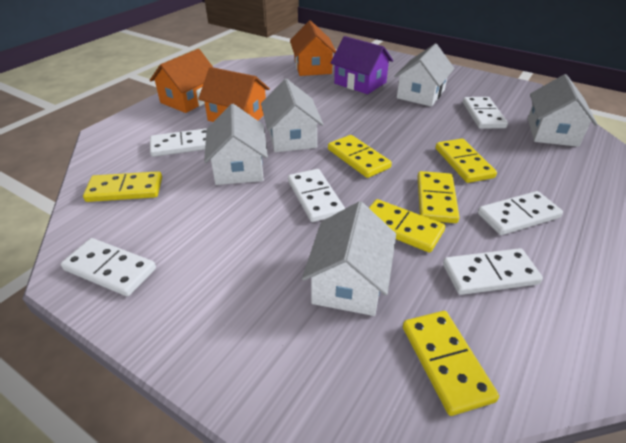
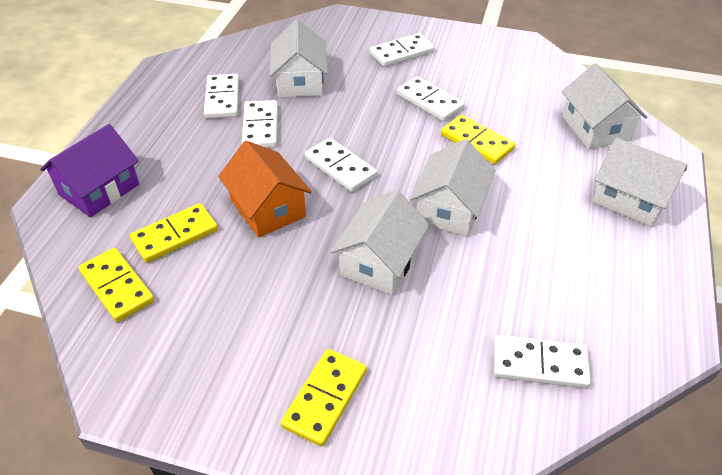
orange house: 3 -> 1
yellow domino: 6 -> 4

